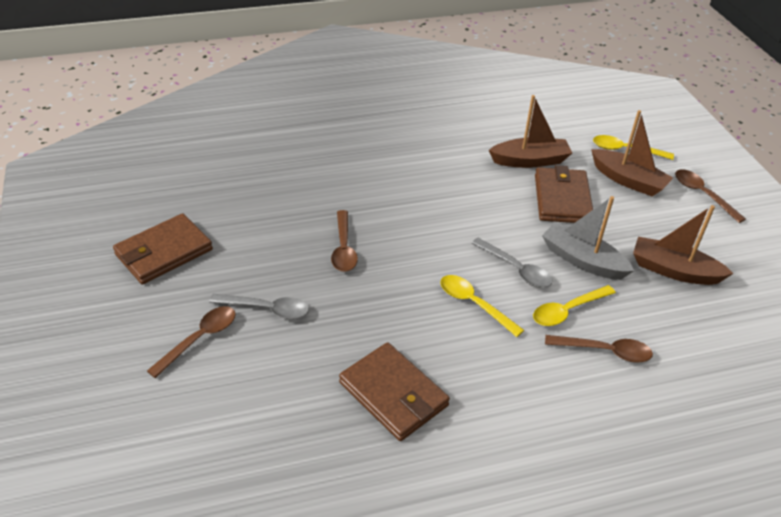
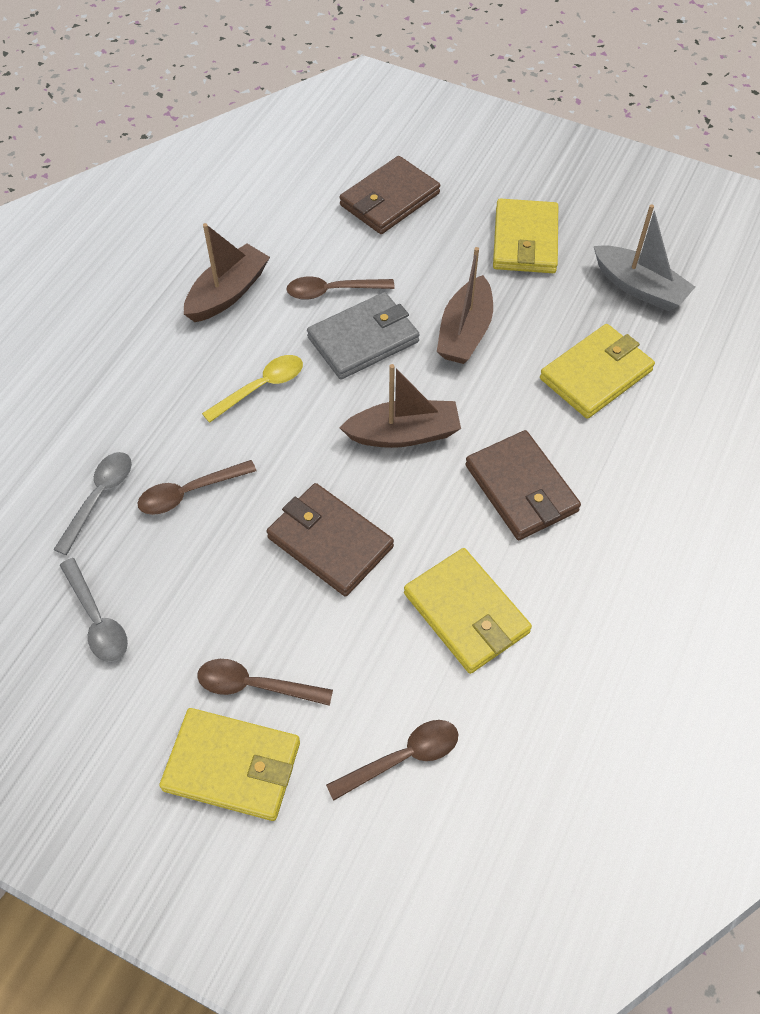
grey wallet: 0 -> 1
yellow spoon: 3 -> 1
yellow wallet: 0 -> 4

